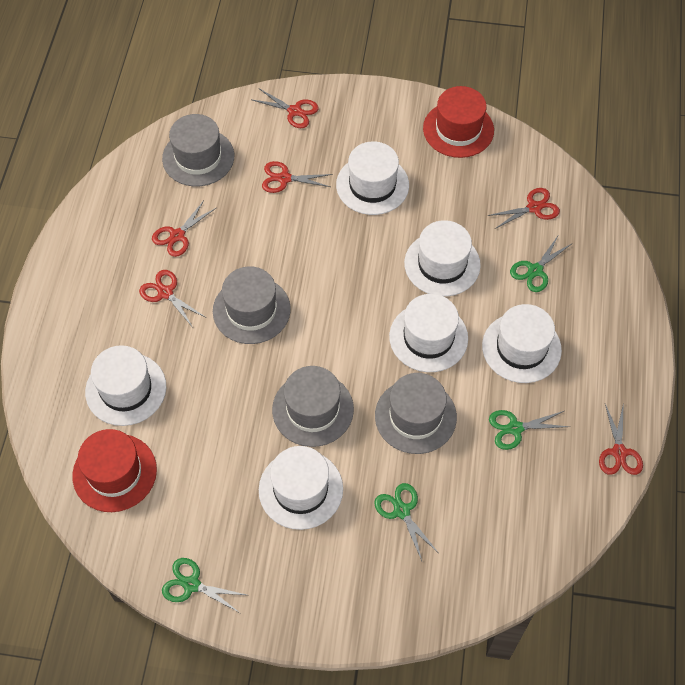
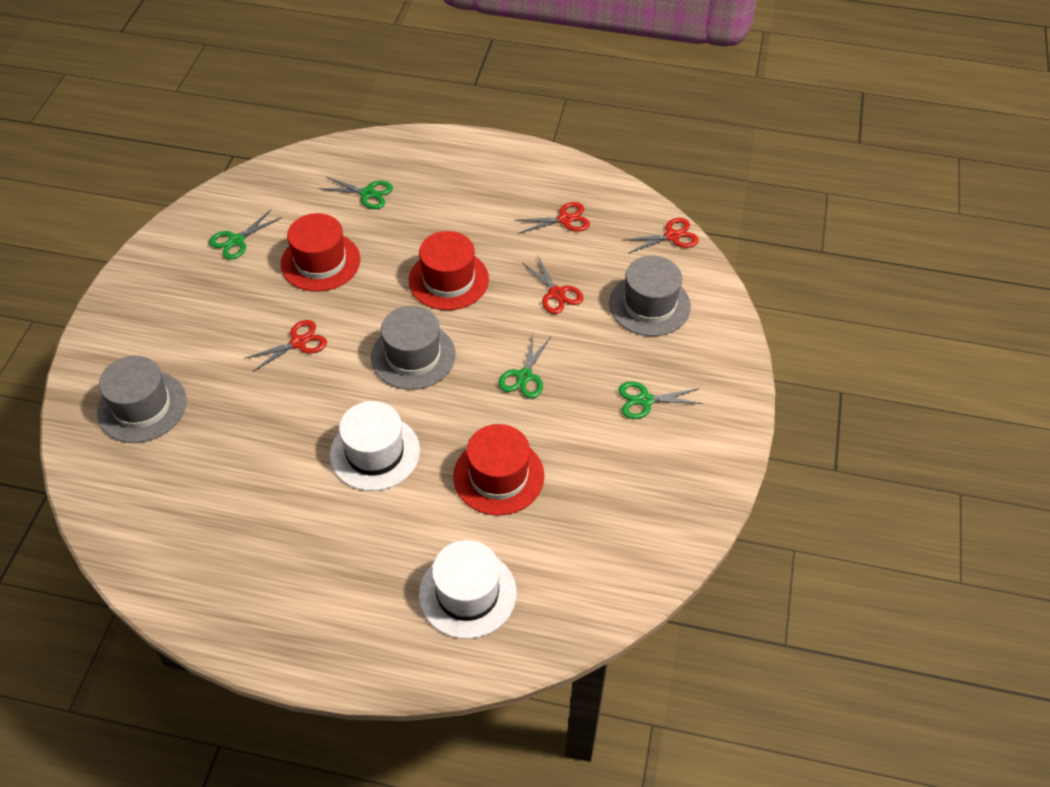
grey hat: 4 -> 3
red hat: 2 -> 3
red scissors: 6 -> 4
white hat: 6 -> 2

